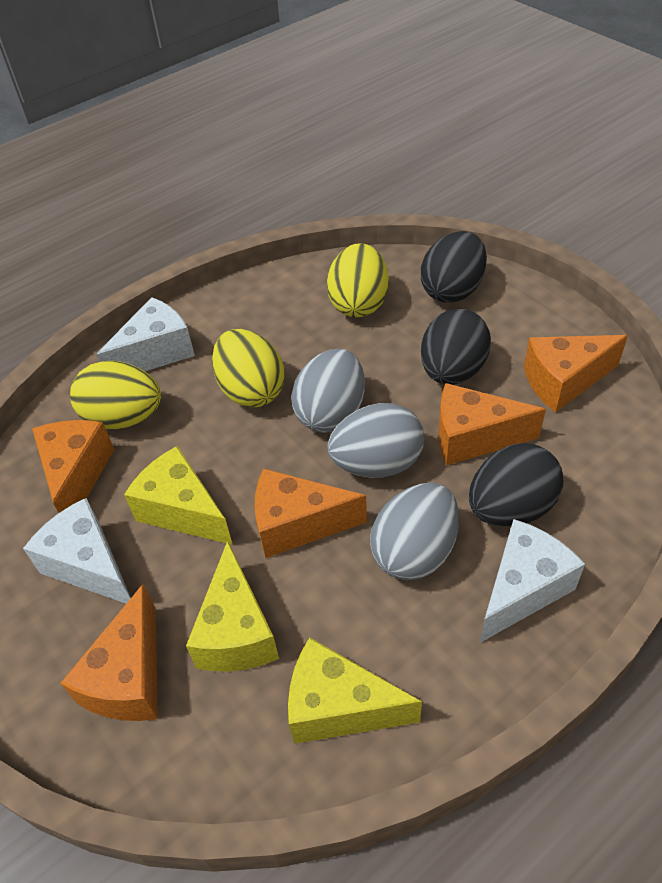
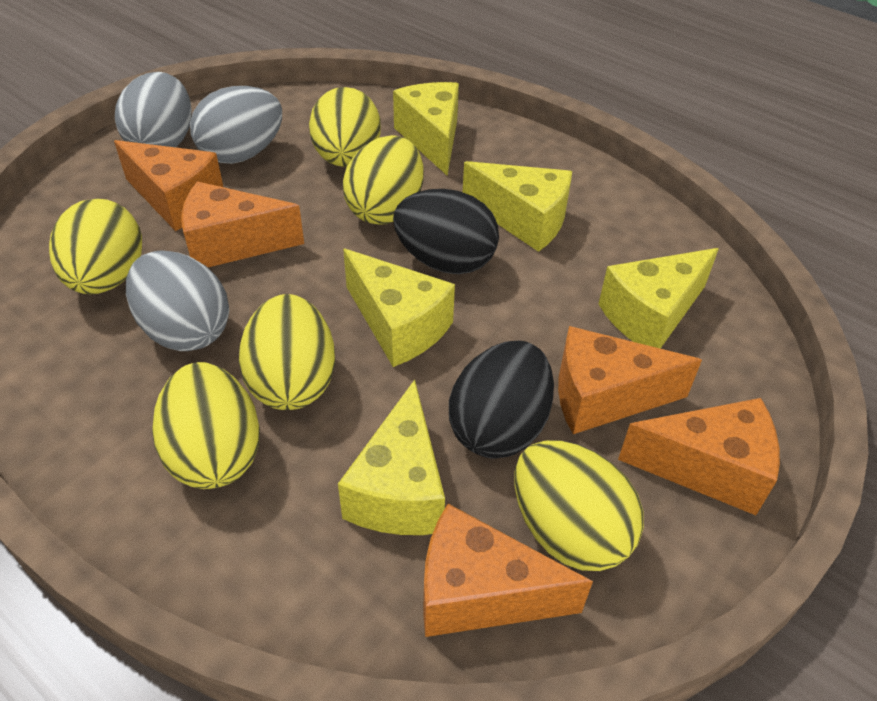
black egg: 3 -> 2
white cheese: 3 -> 0
yellow cheese: 3 -> 5
yellow egg: 3 -> 6

